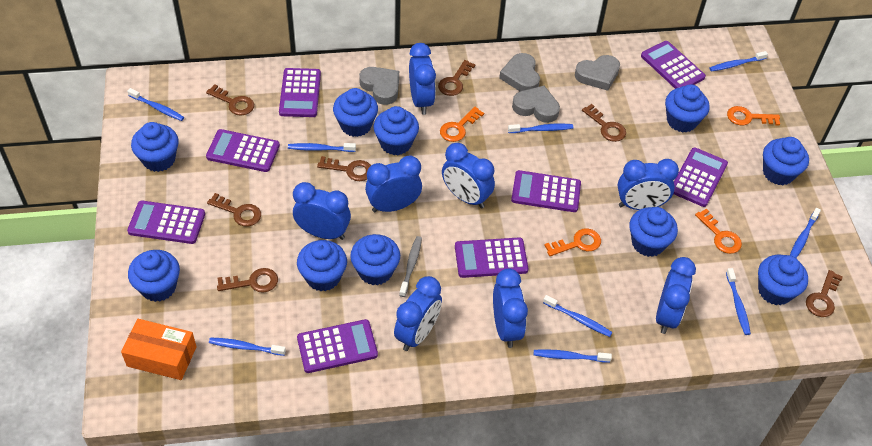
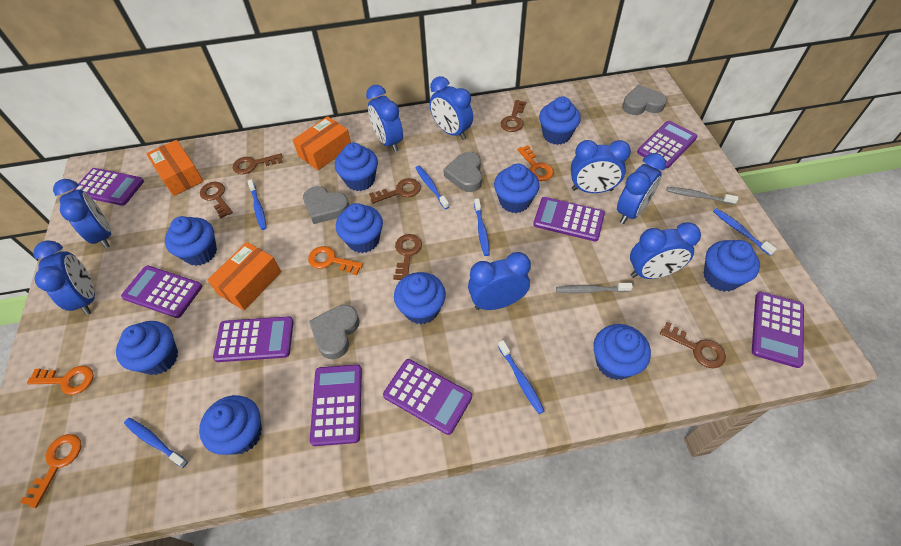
blue toothbrush: 9 -> 6
brown key: 7 -> 6
grey toothbrush: 1 -> 2
orange box: 1 -> 3

